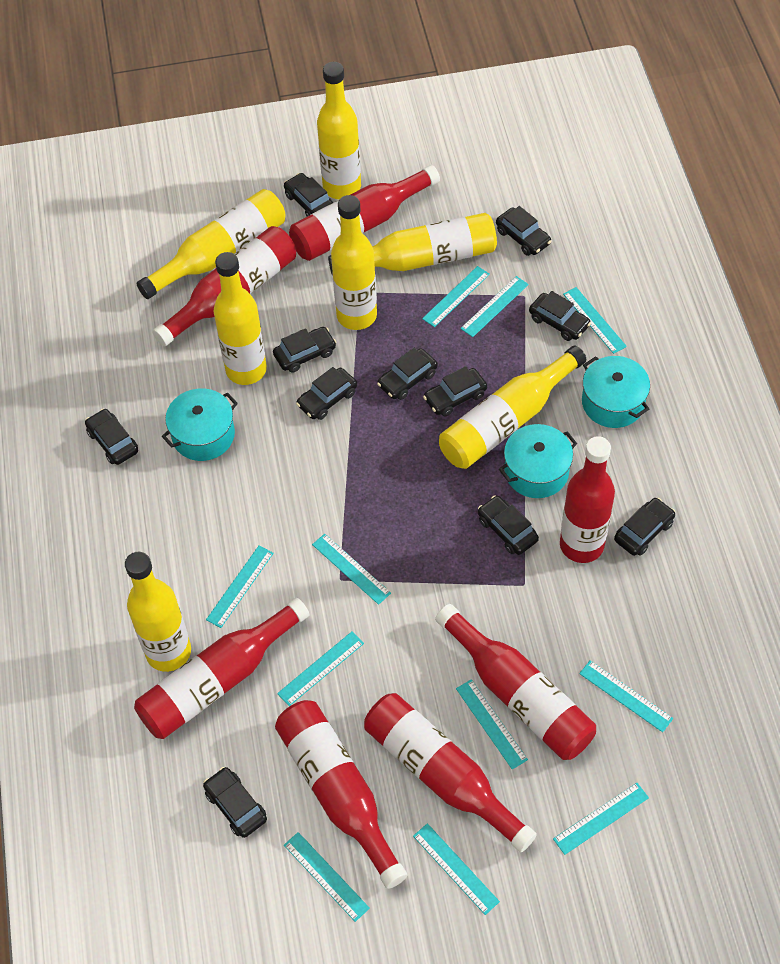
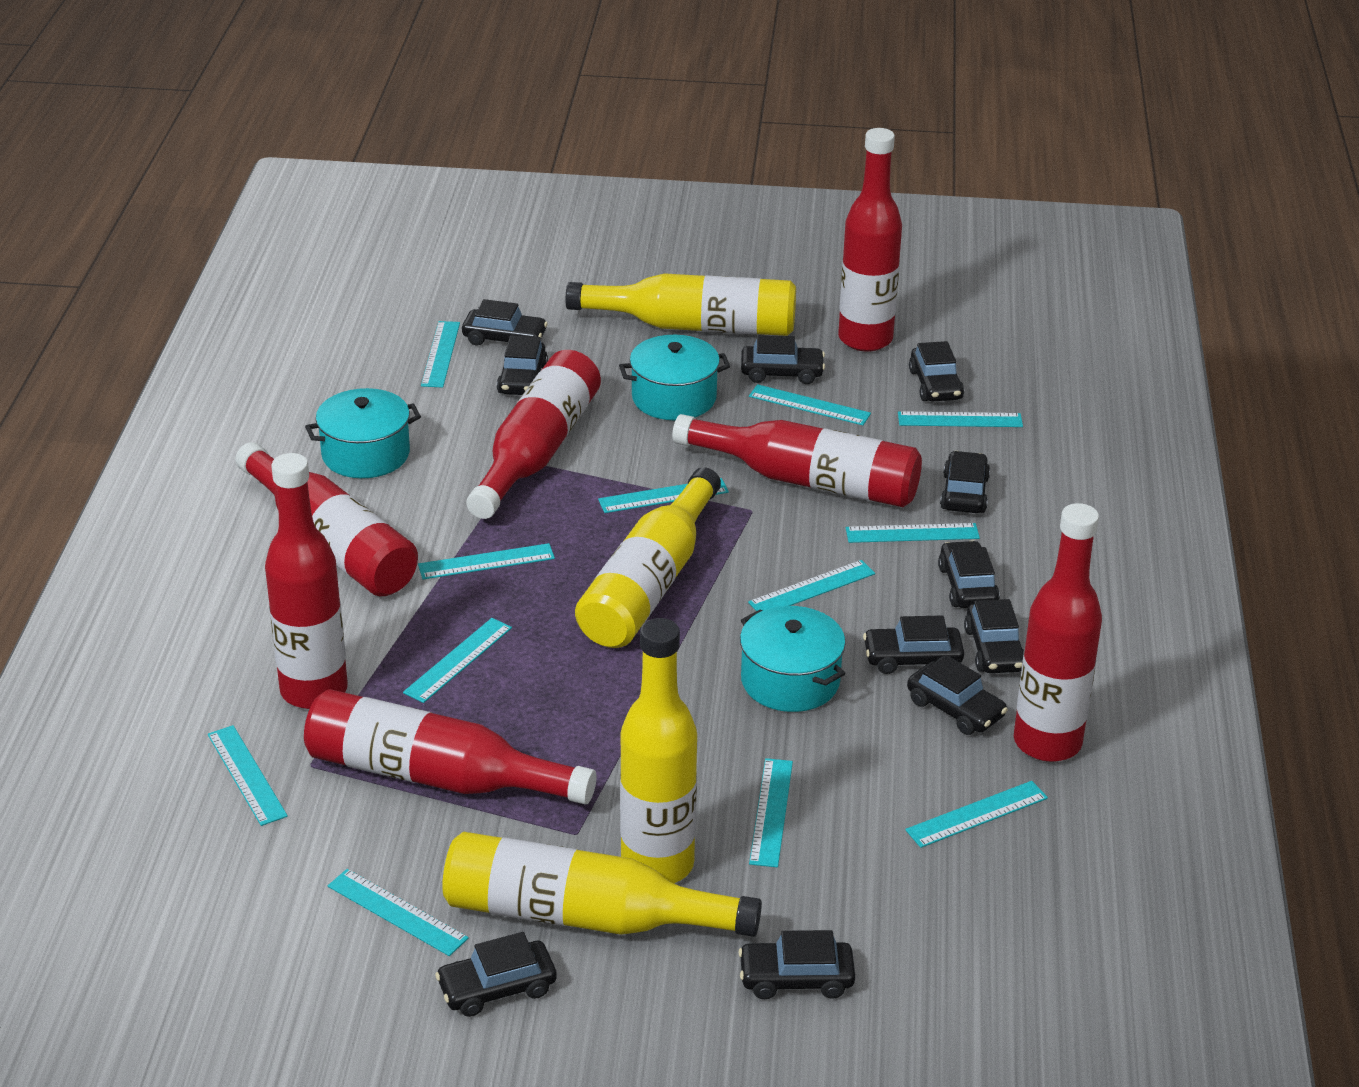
turquoise ruler: 11 -> 12
yellow bottle: 7 -> 4

